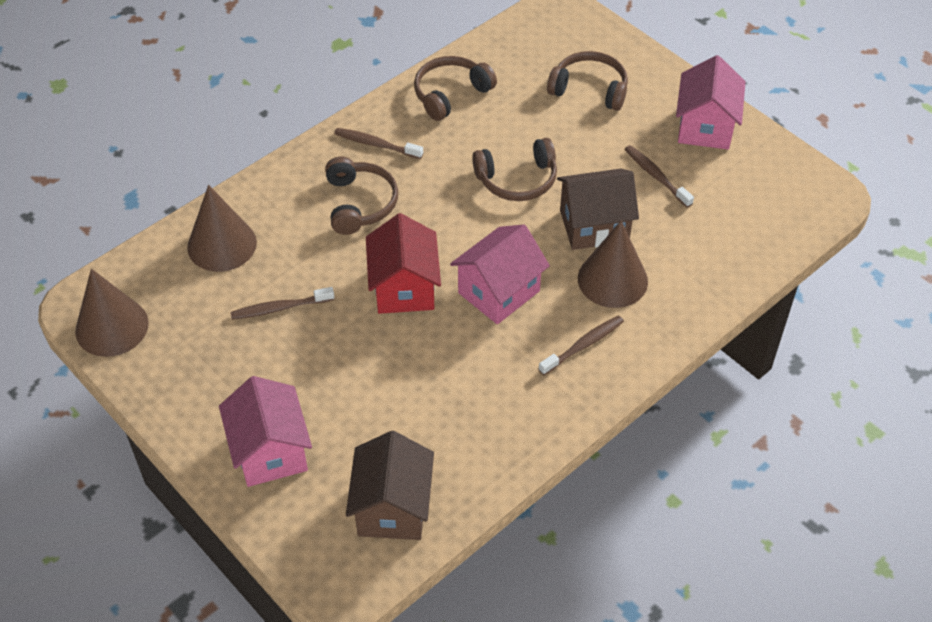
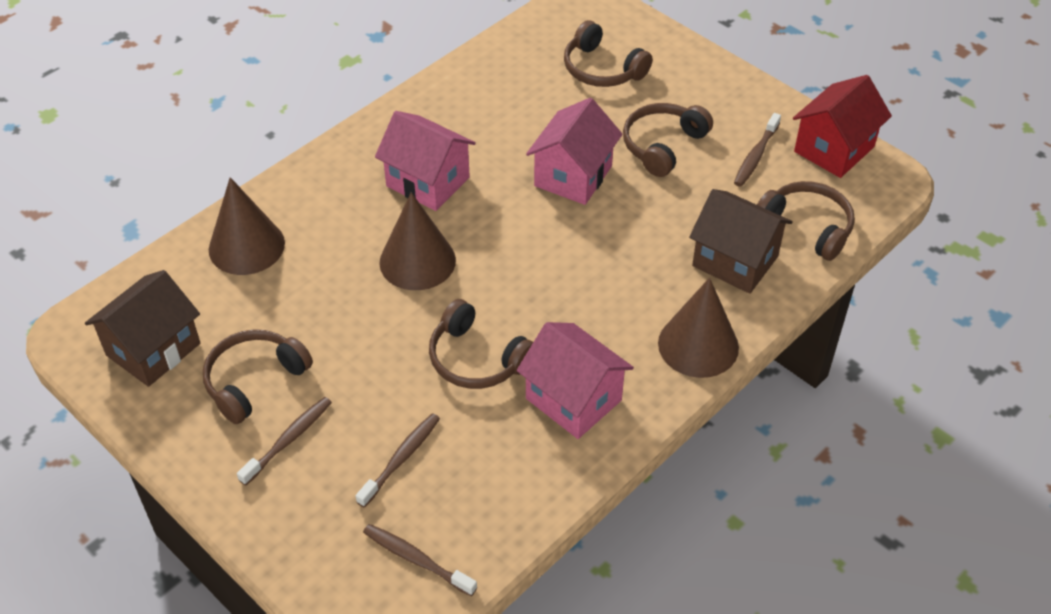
brown headphones: 4 -> 5

